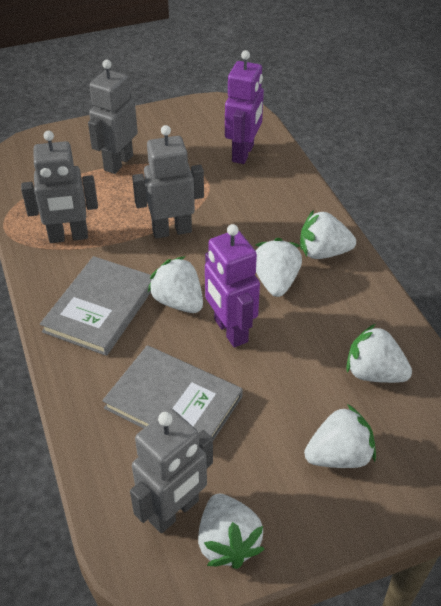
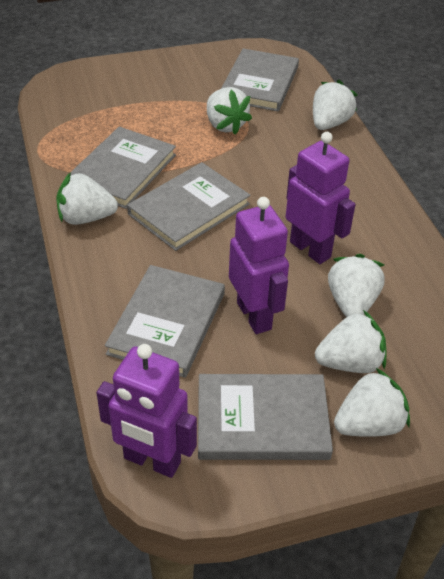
grey book: 2 -> 5
grey robot: 4 -> 0
purple robot: 2 -> 3

